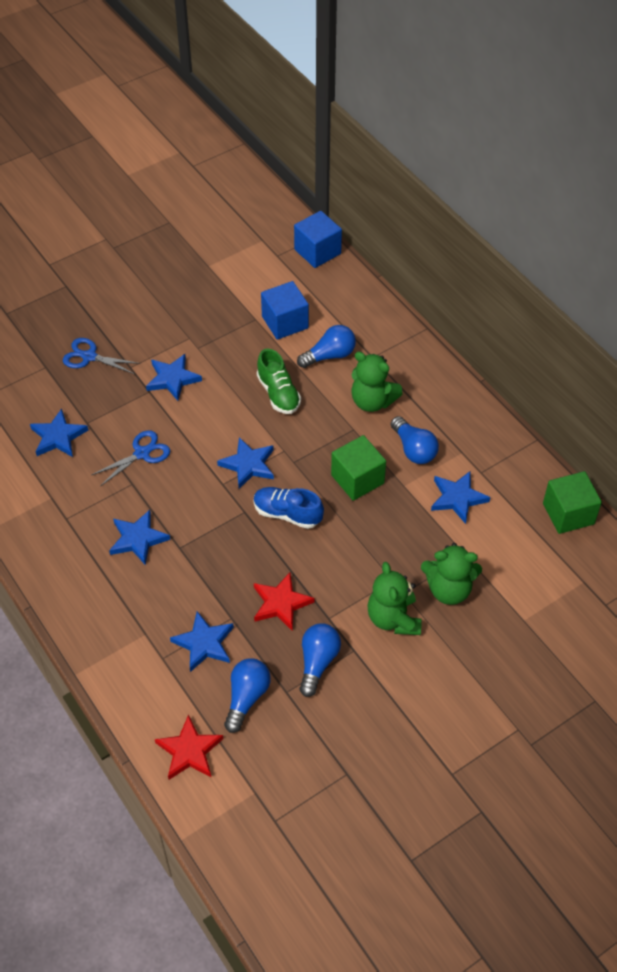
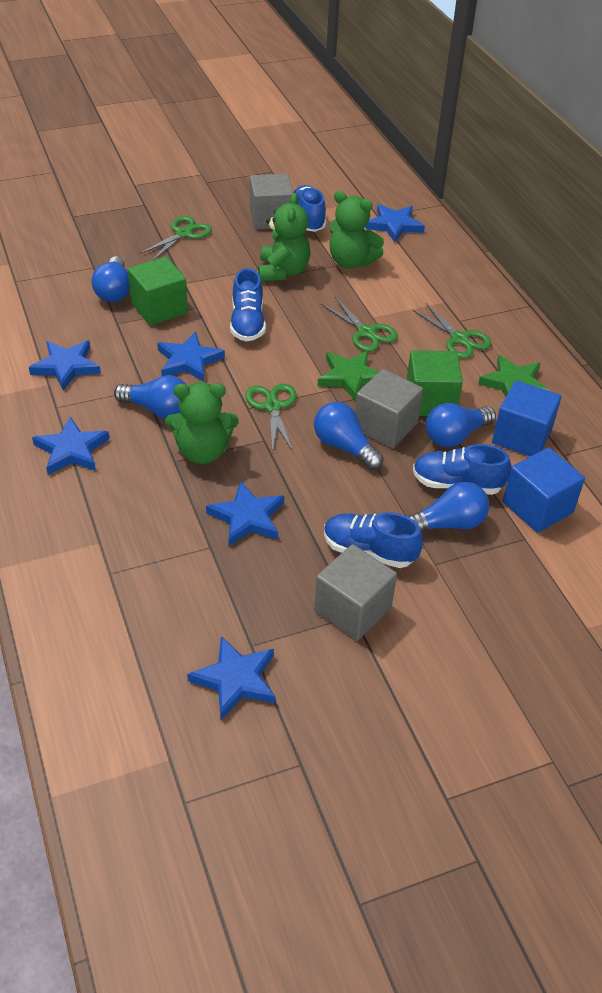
blue light bulb: 4 -> 5
blue scissors: 2 -> 0
blue shoe: 1 -> 4
green scissors: 0 -> 4
green shoe: 1 -> 0
green star: 0 -> 2
grey cube: 0 -> 3
red star: 2 -> 0

